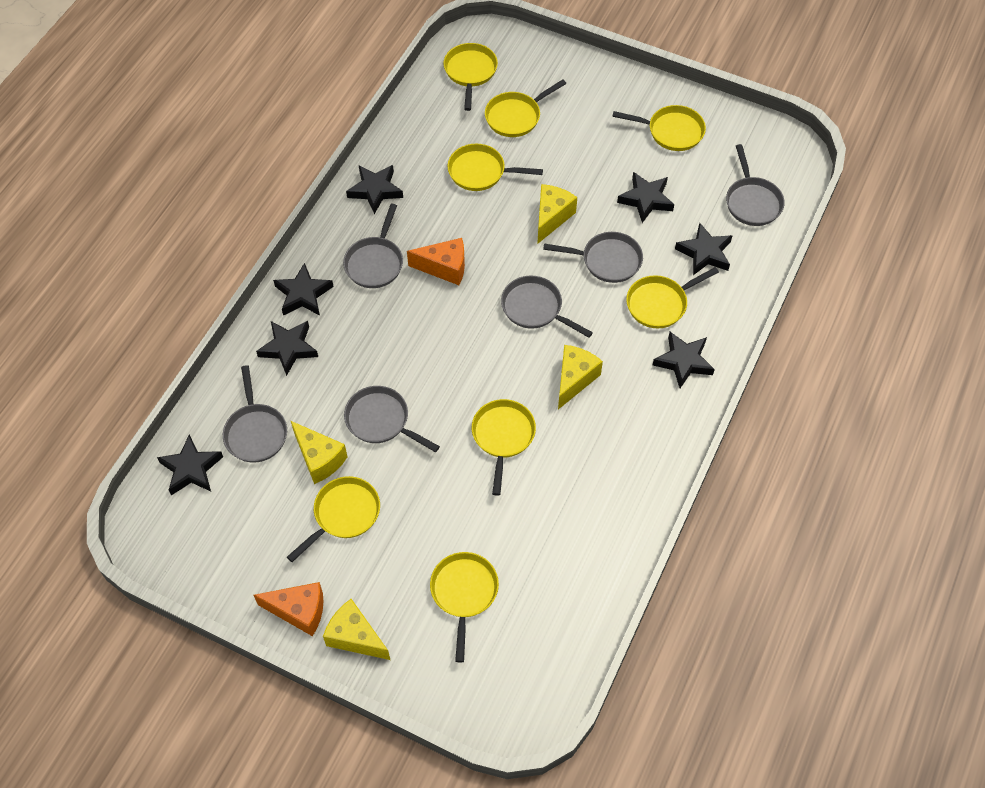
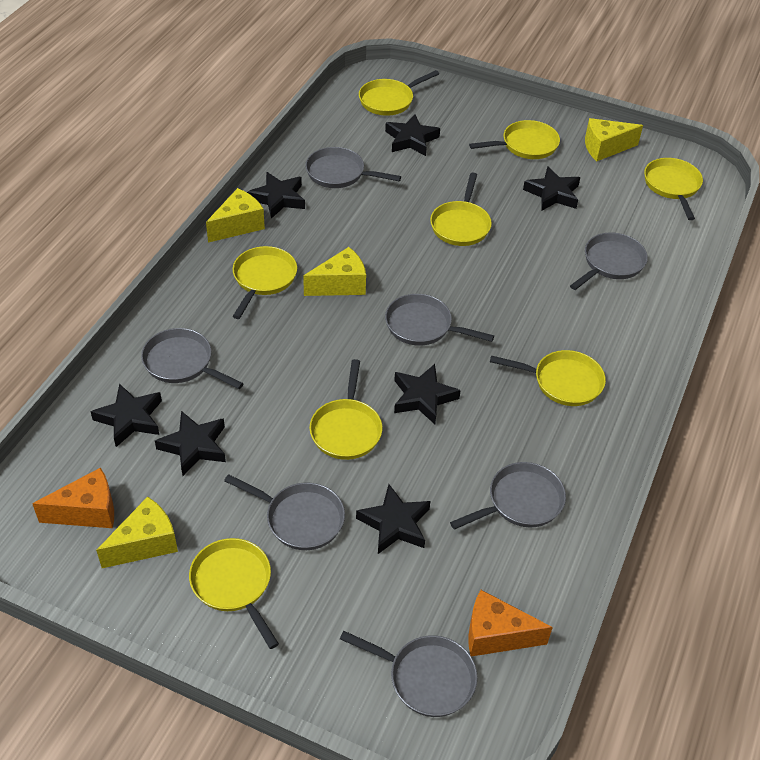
grey pan: 6 -> 7

